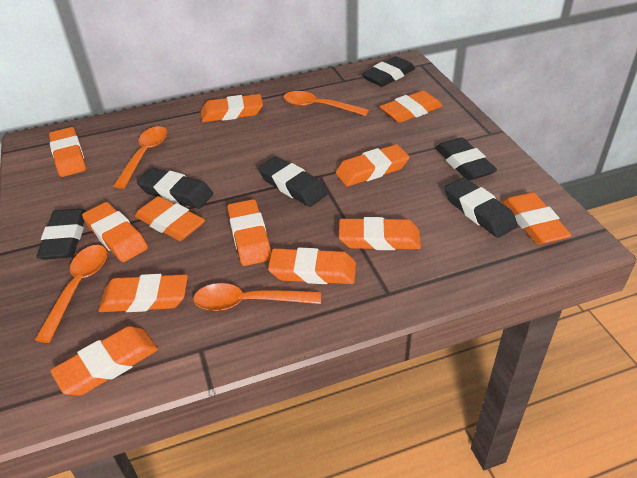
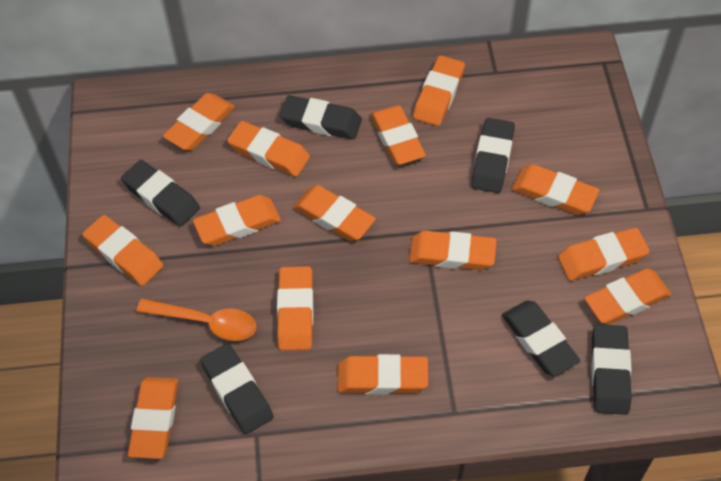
orange eraser: 12 -> 14
orange spoon: 4 -> 1

